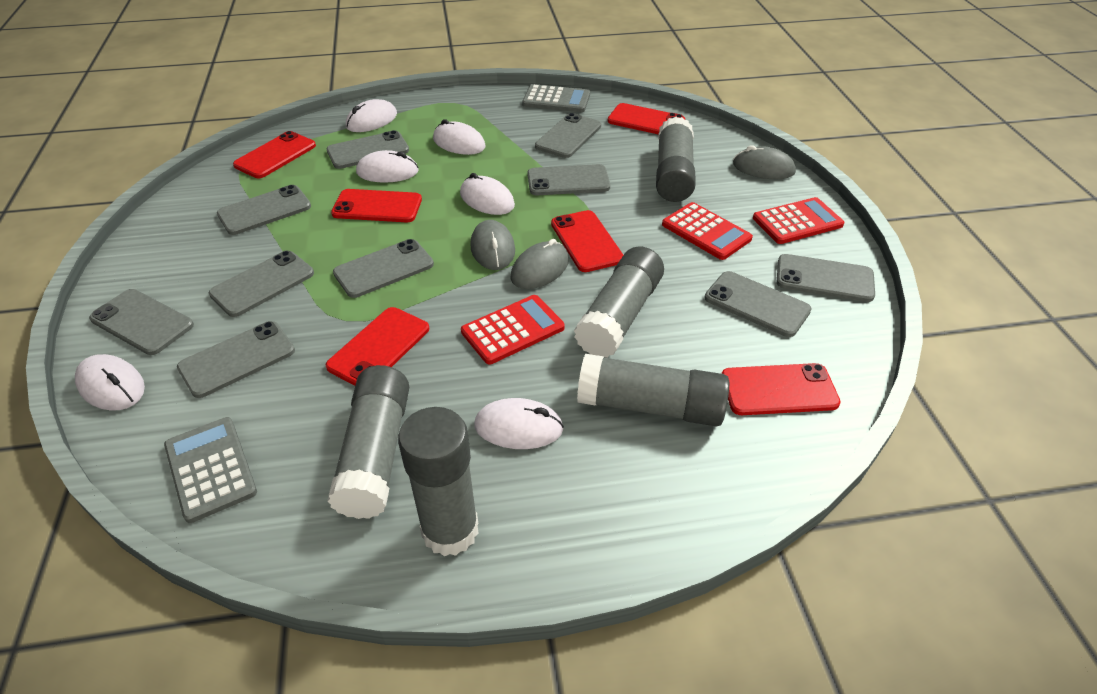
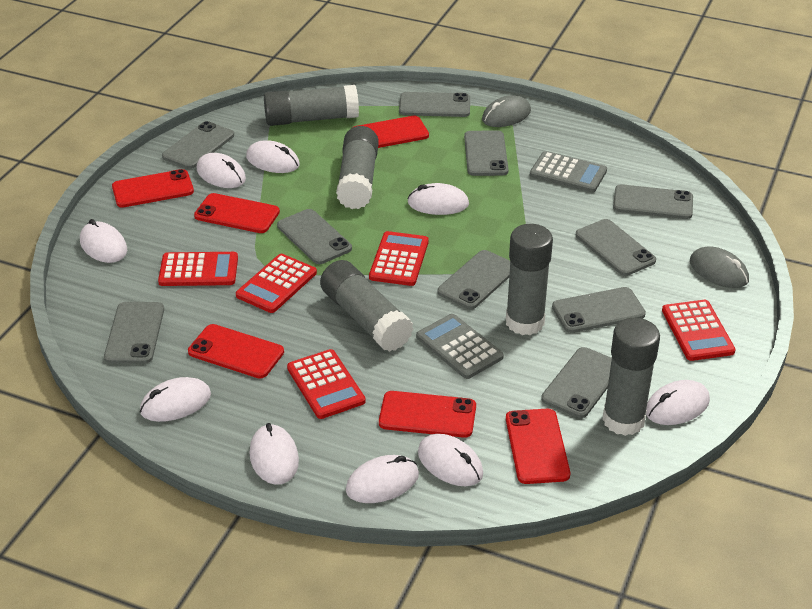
grey mouse: 3 -> 2
red calculator: 3 -> 5
white mouse: 6 -> 9

